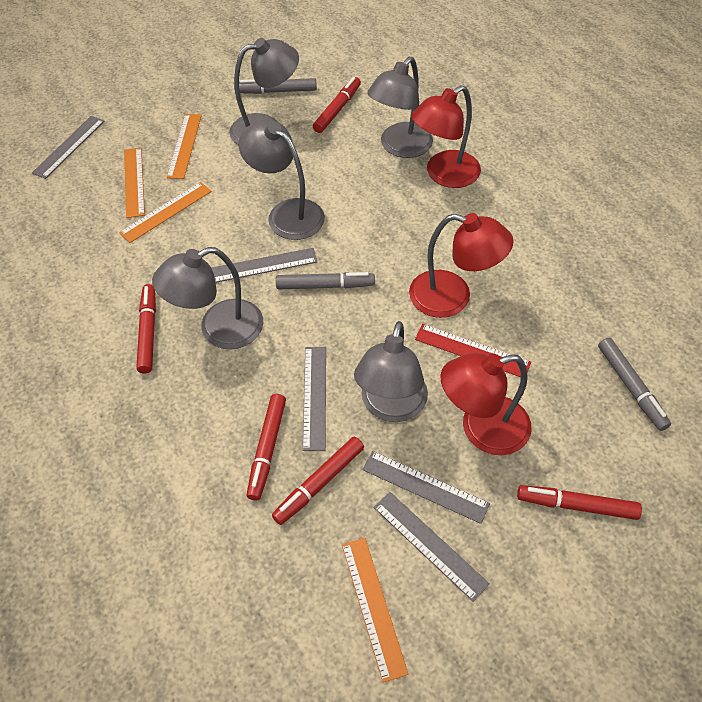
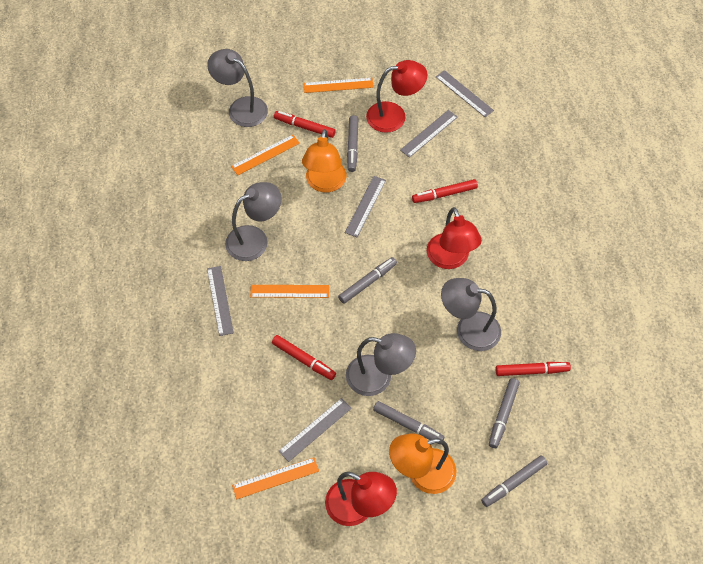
grey lamp: 5 -> 4
grey marker: 3 -> 5
orange lamp: 0 -> 2
red marker: 5 -> 4
red ruler: 1 -> 0

